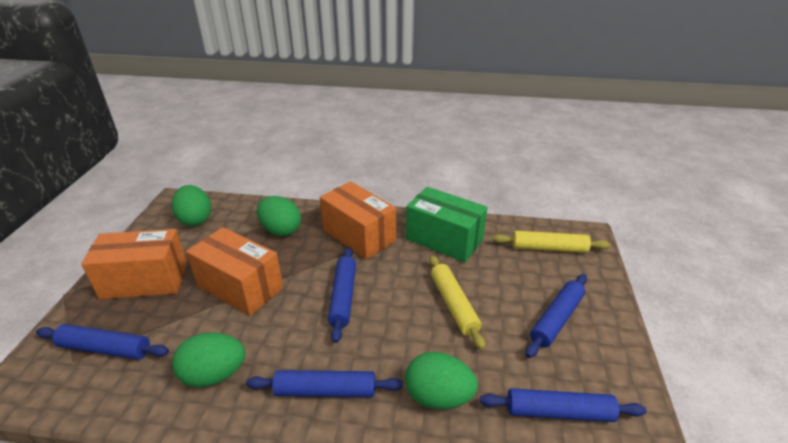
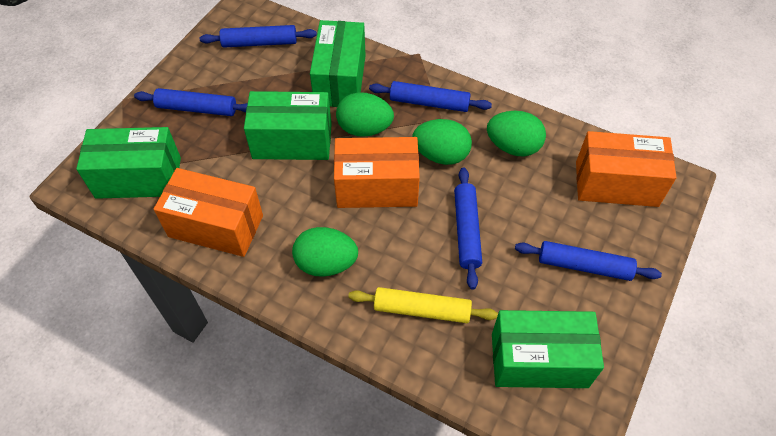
green box: 1 -> 4
yellow rolling pin: 2 -> 1

